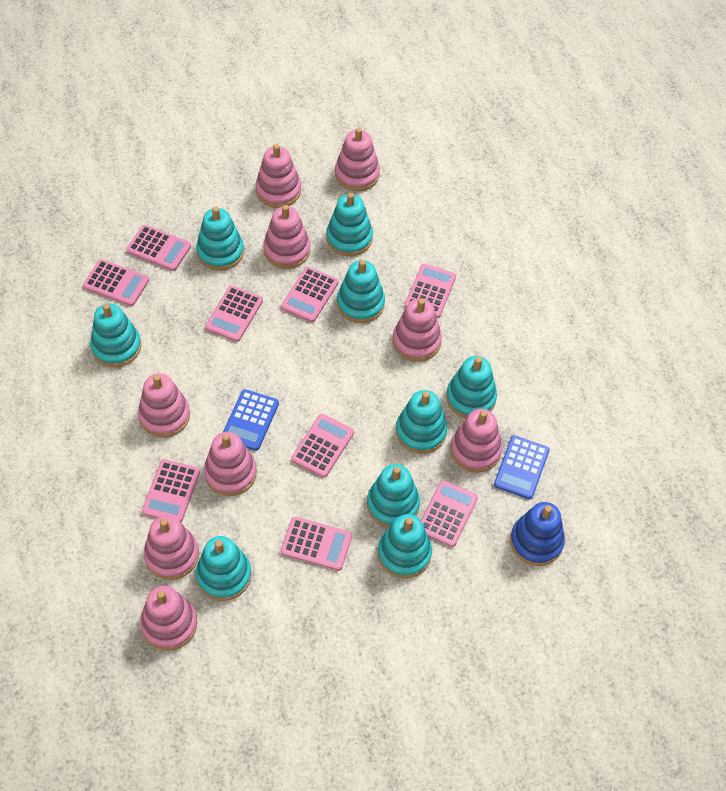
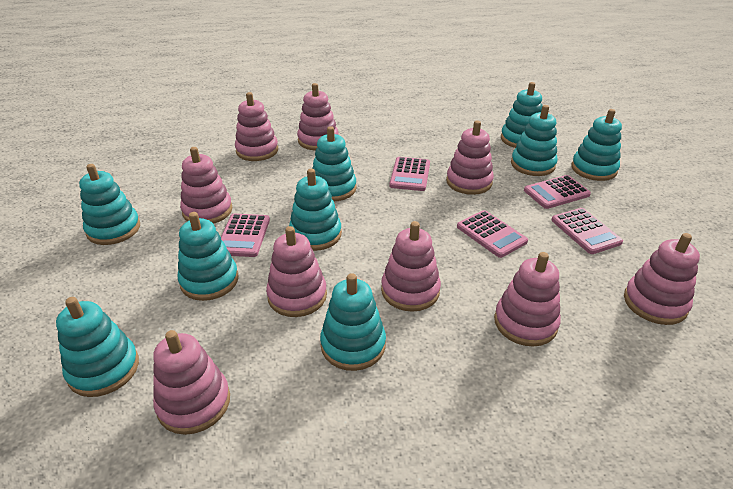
blue calculator: 2 -> 0
blue stacking toy: 1 -> 0
pink calculator: 9 -> 5

